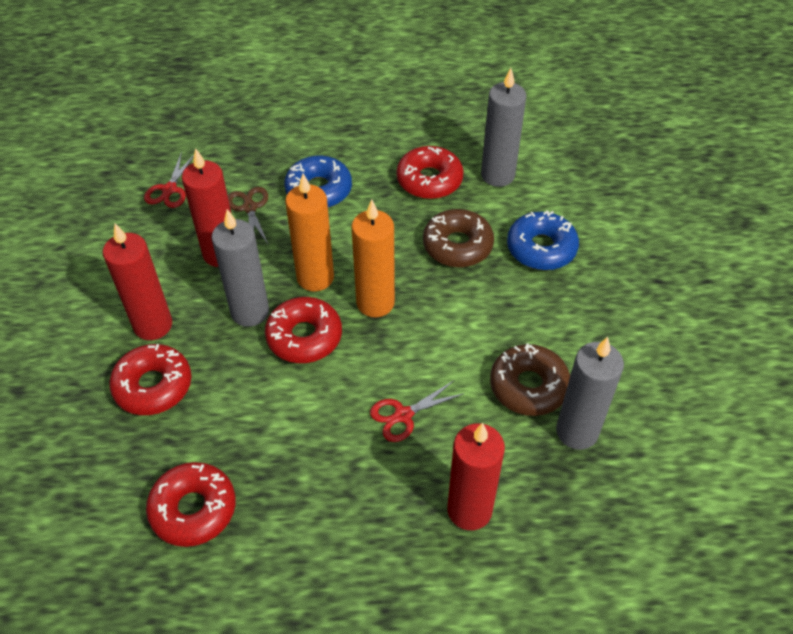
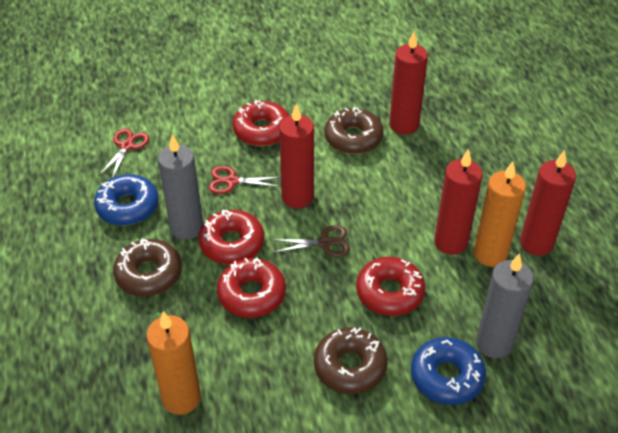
brown donut: 2 -> 3
grey candle: 3 -> 2
red candle: 3 -> 4

